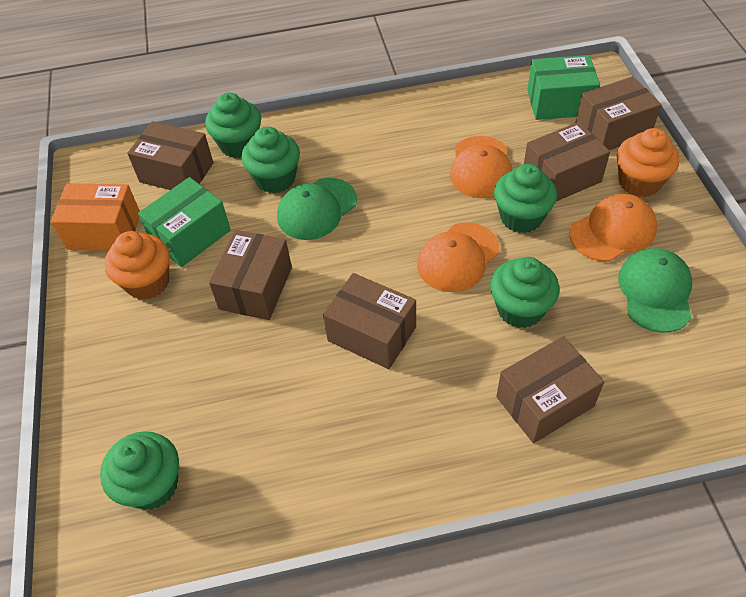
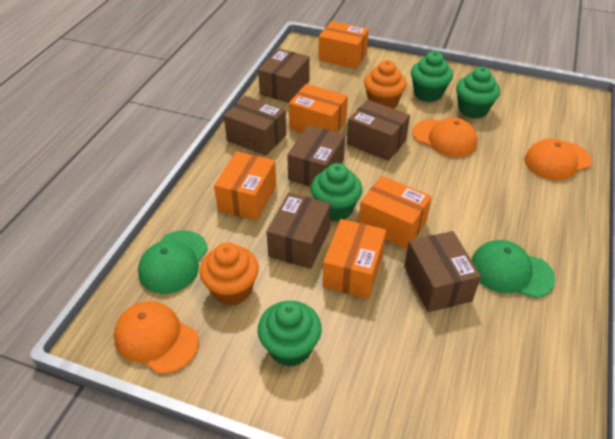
green box: 2 -> 0
green cupcake: 5 -> 4
orange box: 1 -> 5

